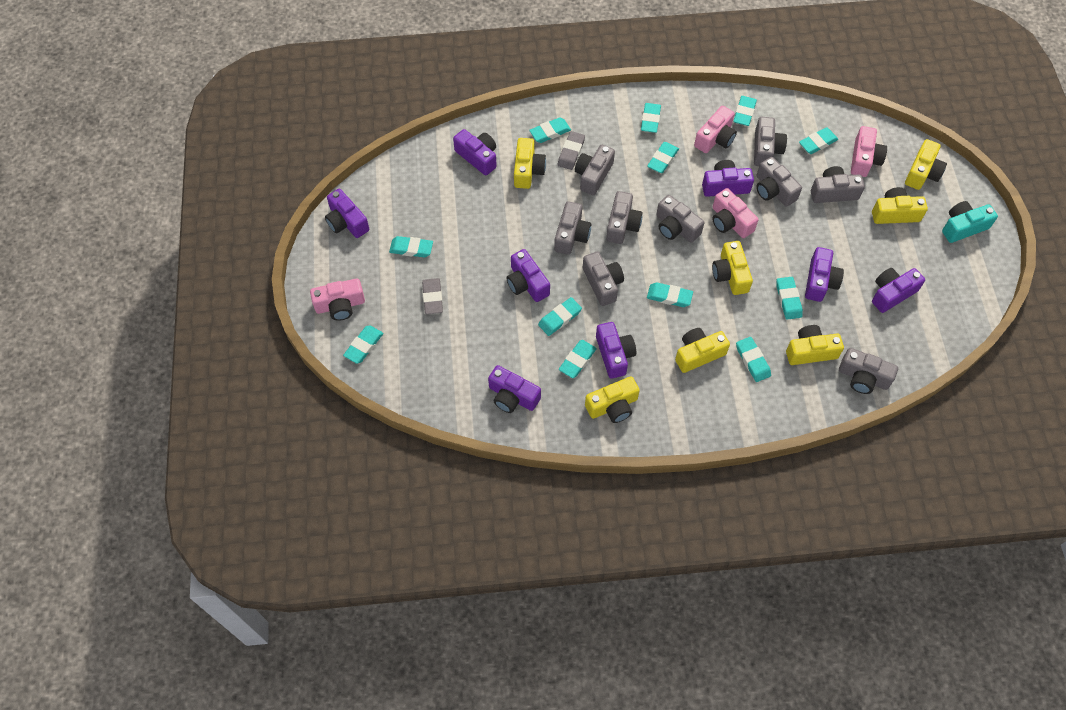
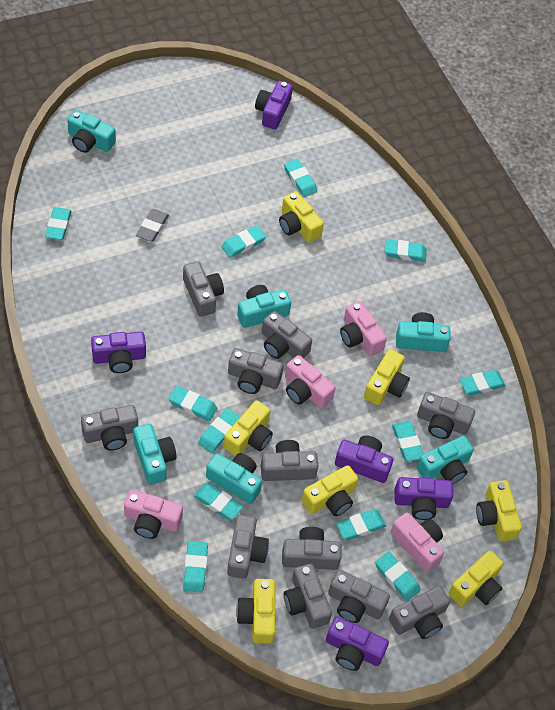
grey camera: 9 -> 11
grey eraser: 2 -> 1
purple camera: 8 -> 5
turquoise camera: 1 -> 6

